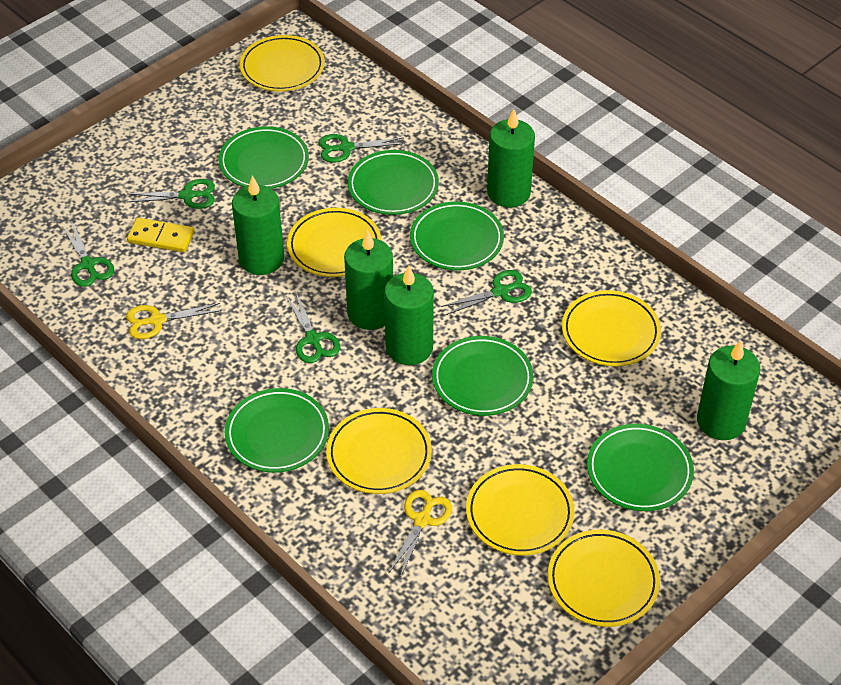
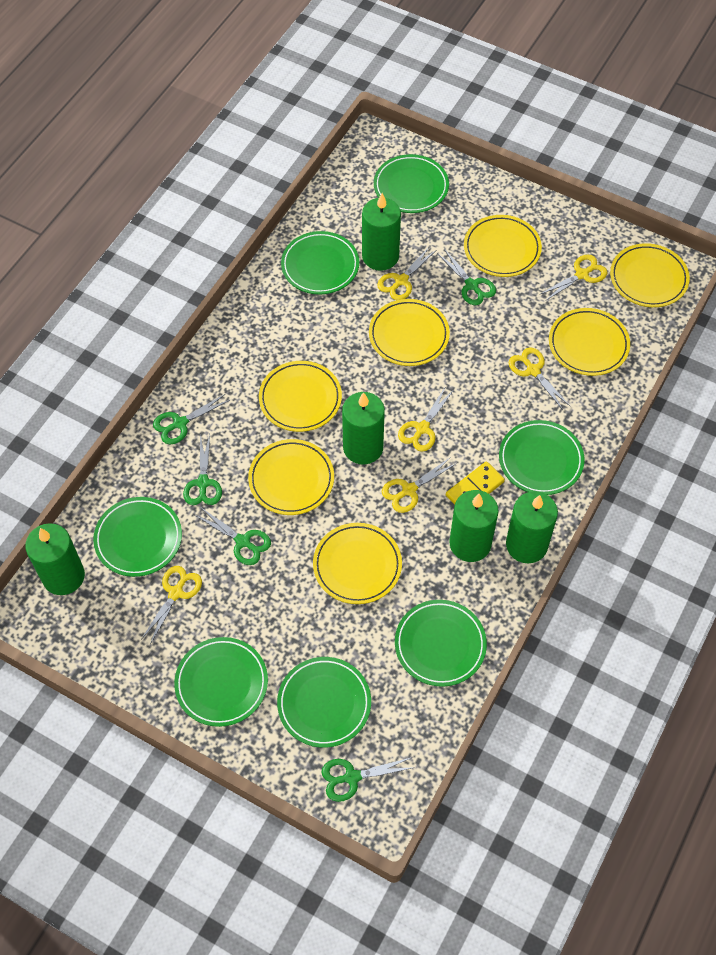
green plate: 6 -> 7
yellow plate: 6 -> 7
yellow scissors: 2 -> 6

